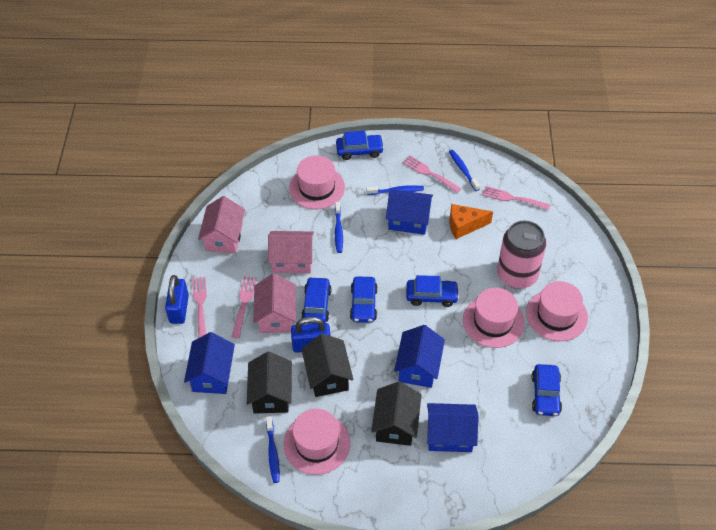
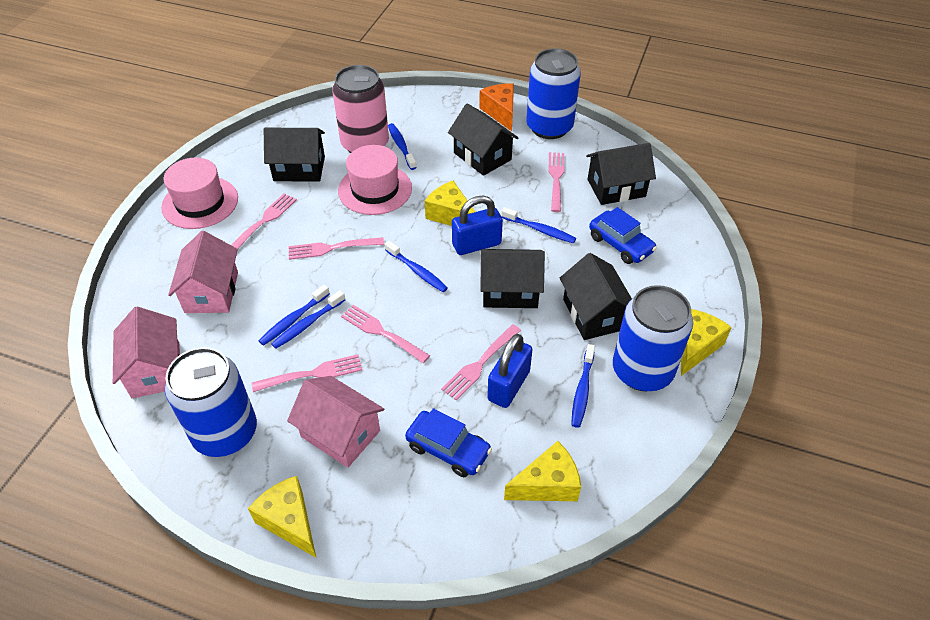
black house: 3 -> 5
blue can: 0 -> 3
blue car: 5 -> 2
blue house: 4 -> 0
blue toothbrush: 4 -> 6
pink fork: 4 -> 6
pink hat: 4 -> 2
yellow cheese: 0 -> 4

